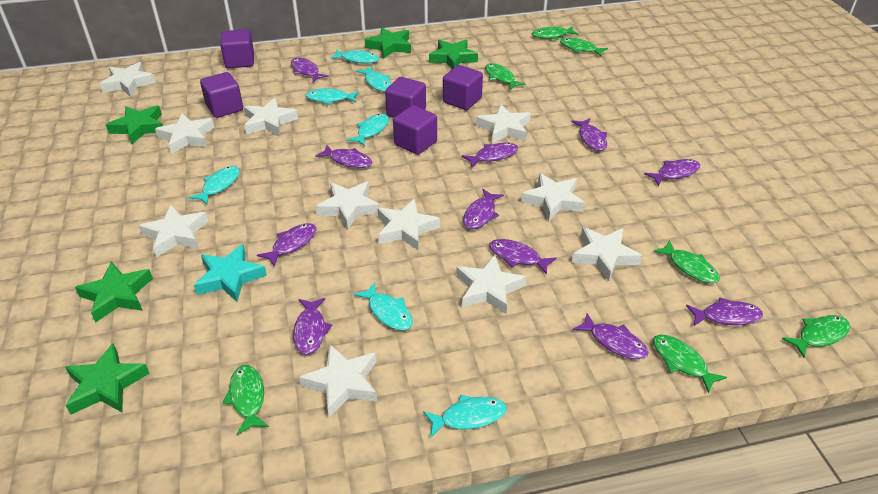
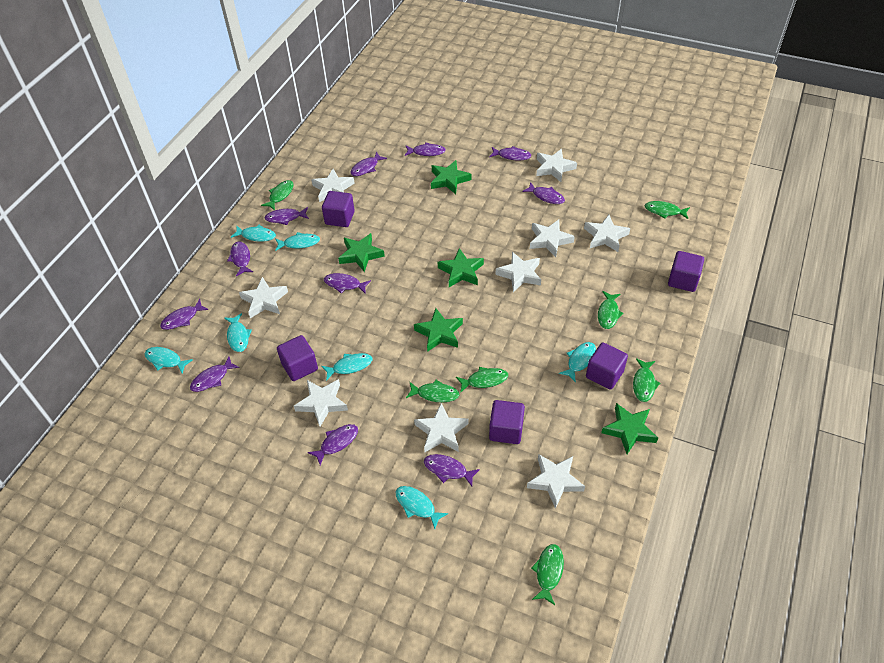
turquoise star: 1 -> 0
white star: 11 -> 9

